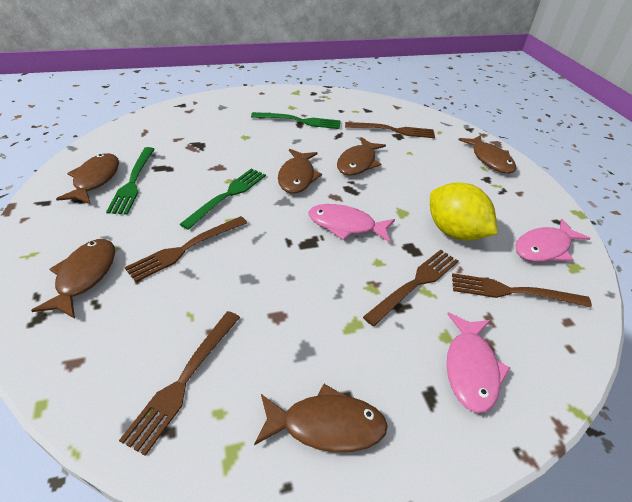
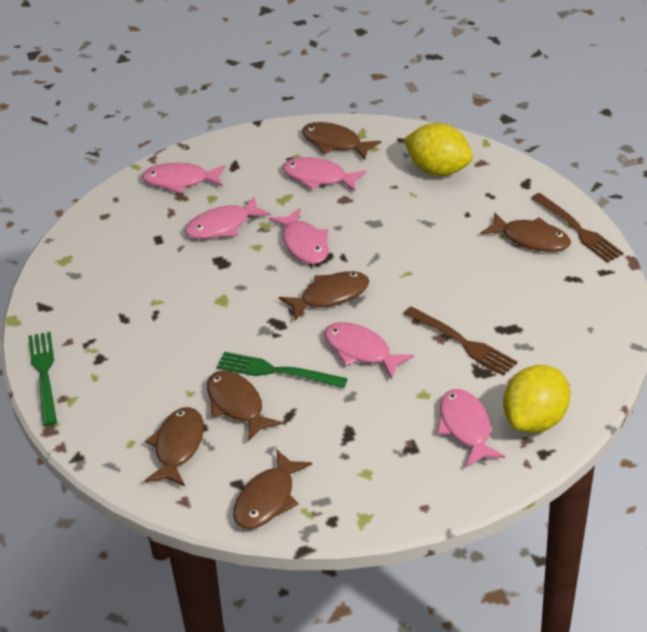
brown fork: 5 -> 2
green fork: 3 -> 2
pink fish: 3 -> 6
yellow lemon: 1 -> 2

